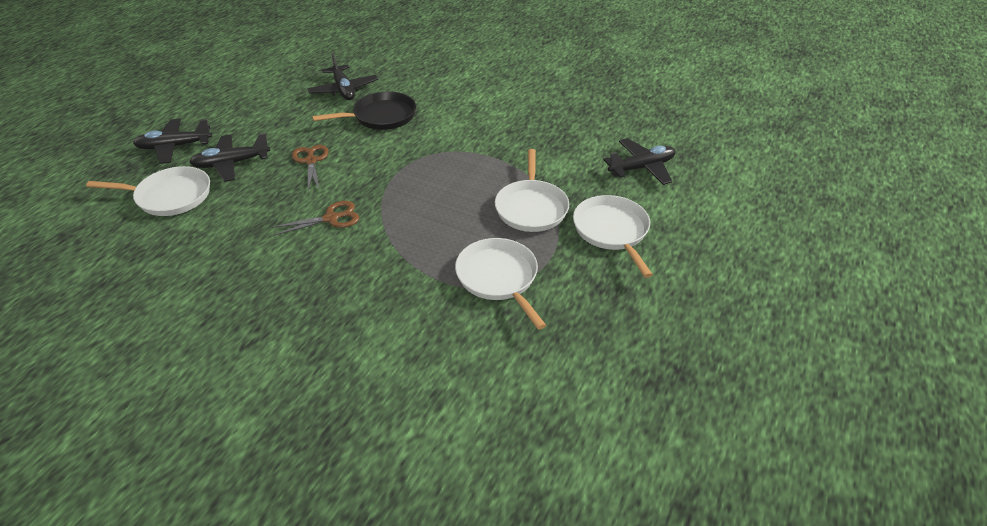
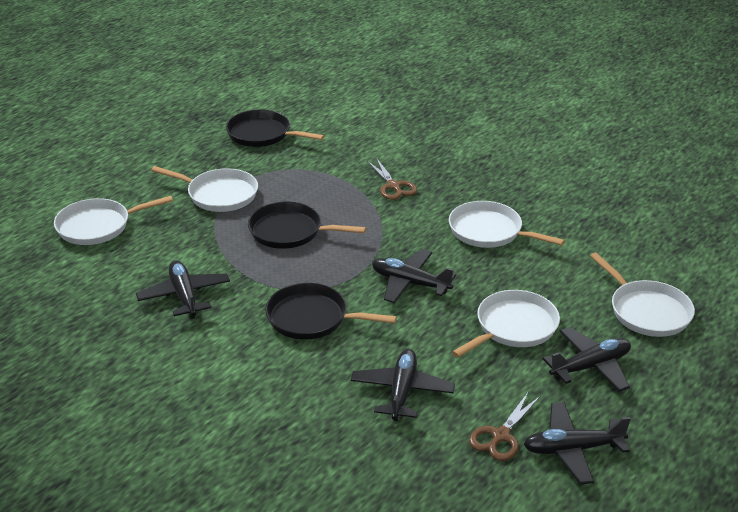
black pan: 1 -> 3
black plane: 4 -> 5
white pan: 4 -> 5

